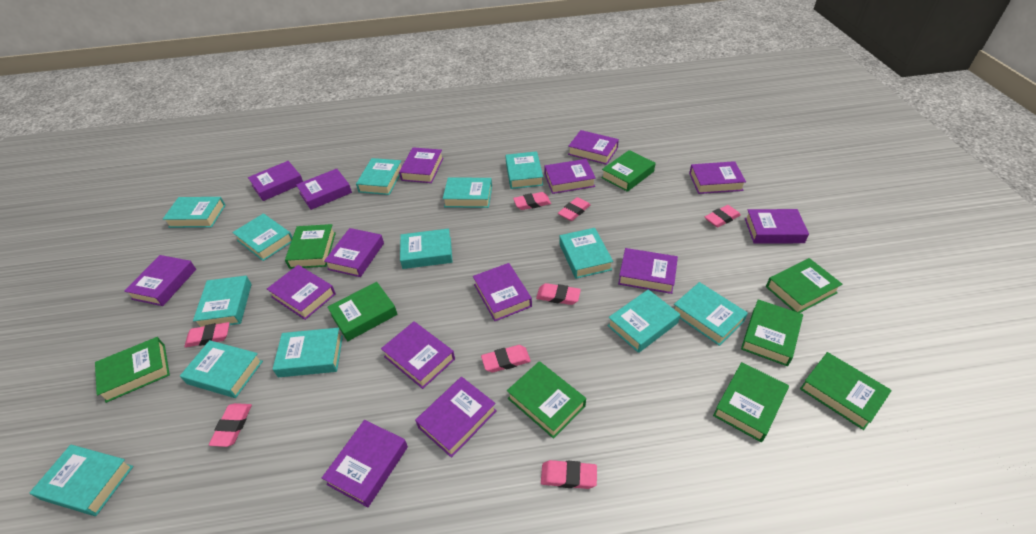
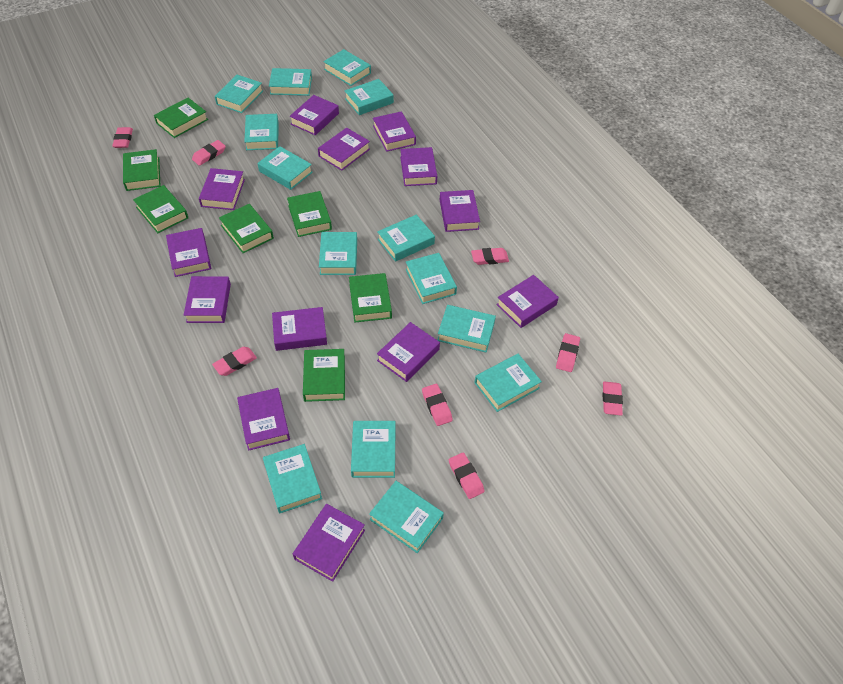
green book: 9 -> 7
purple book: 15 -> 13
turquoise book: 13 -> 14

